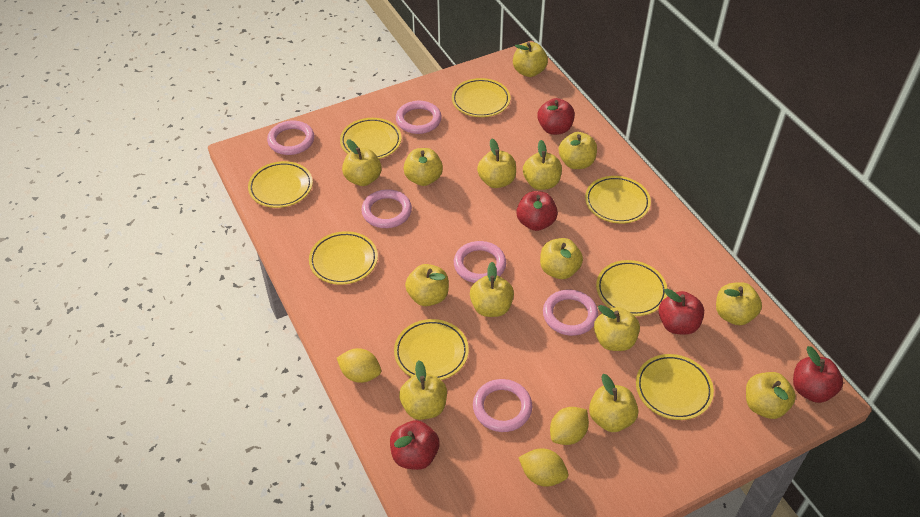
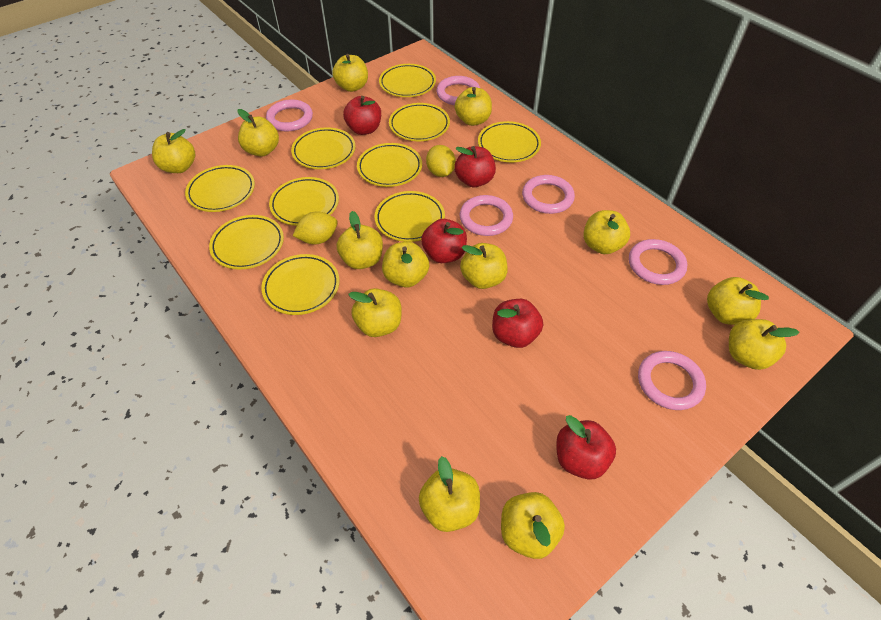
yellow apple: 14 -> 13
yellow lemon: 3 -> 2
yellow plate: 8 -> 10

